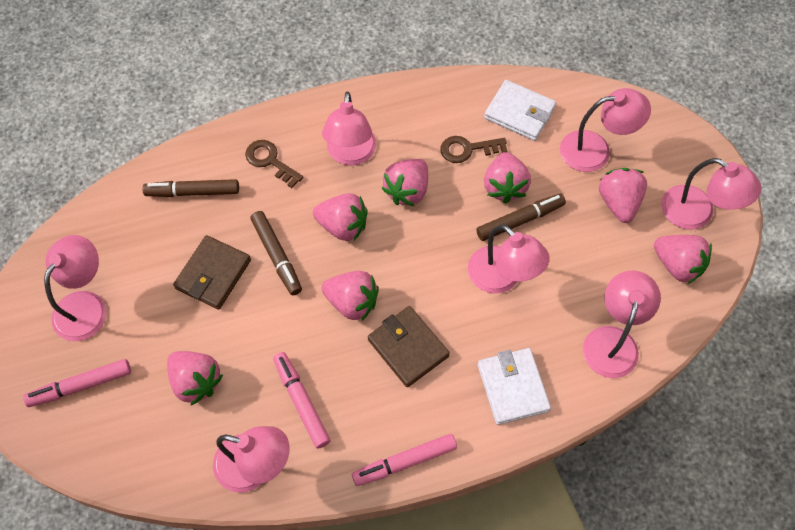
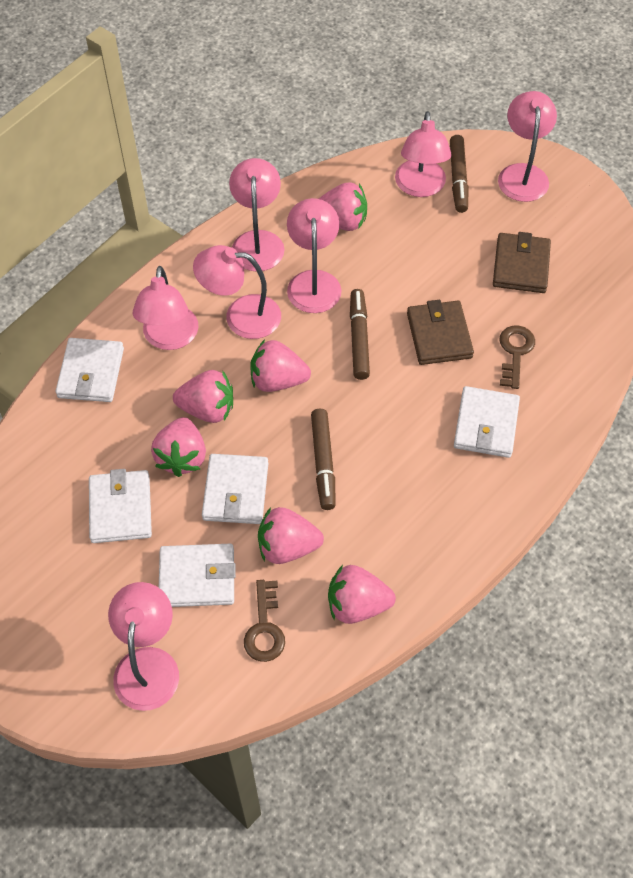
pink marker: 3 -> 0
pink strawberry: 7 -> 6
white wallet: 2 -> 5

